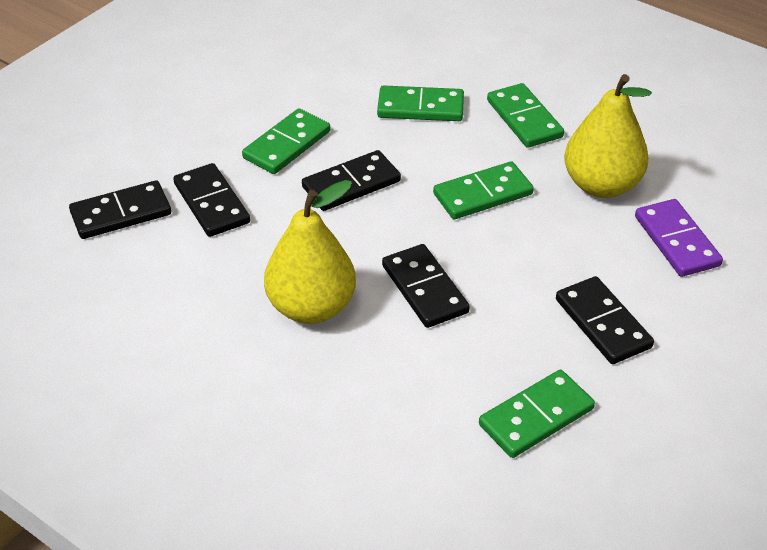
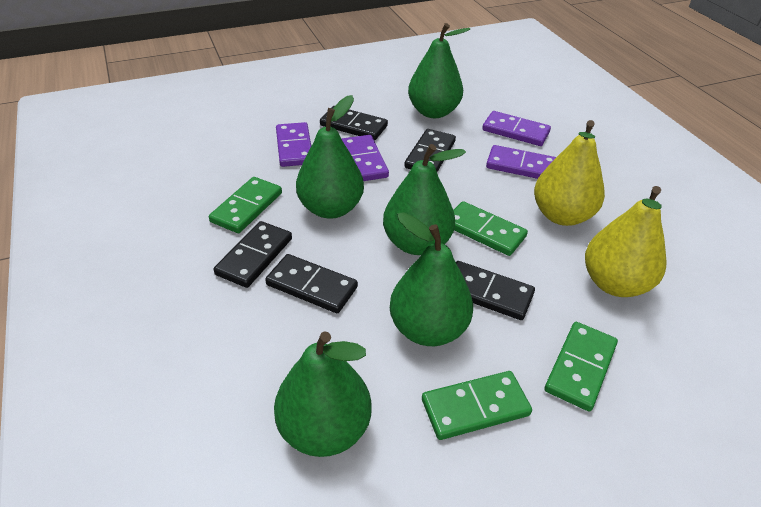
green domino: 5 -> 4
green pear: 0 -> 5
purple domino: 1 -> 4

